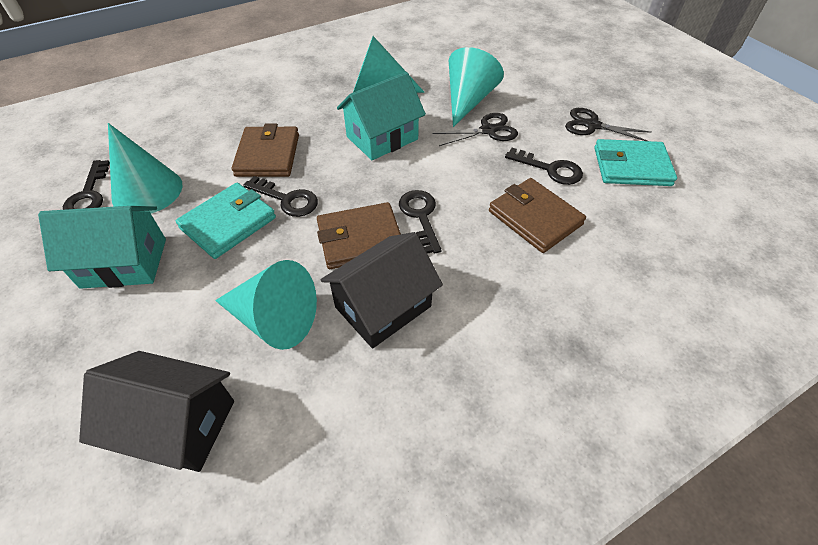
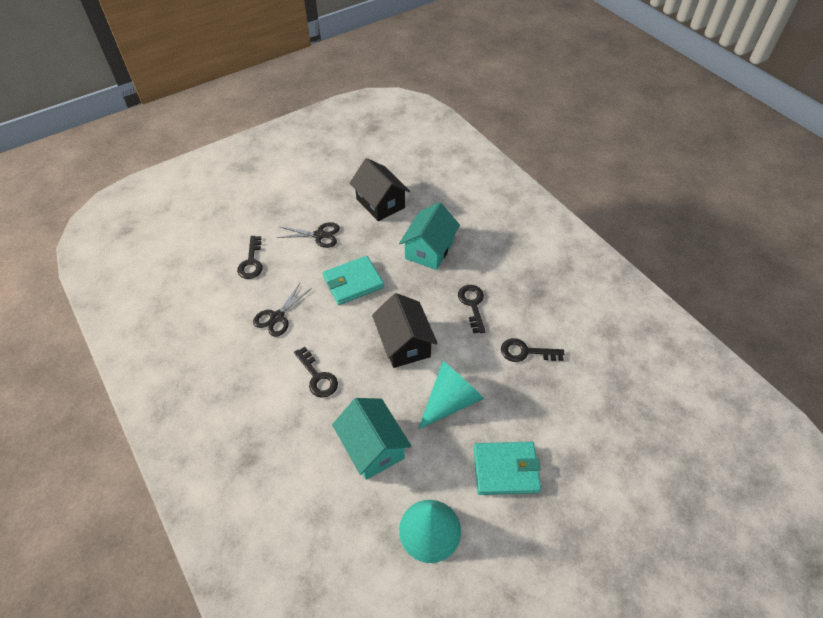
brown wallet: 3 -> 0
turquoise cone: 4 -> 2

